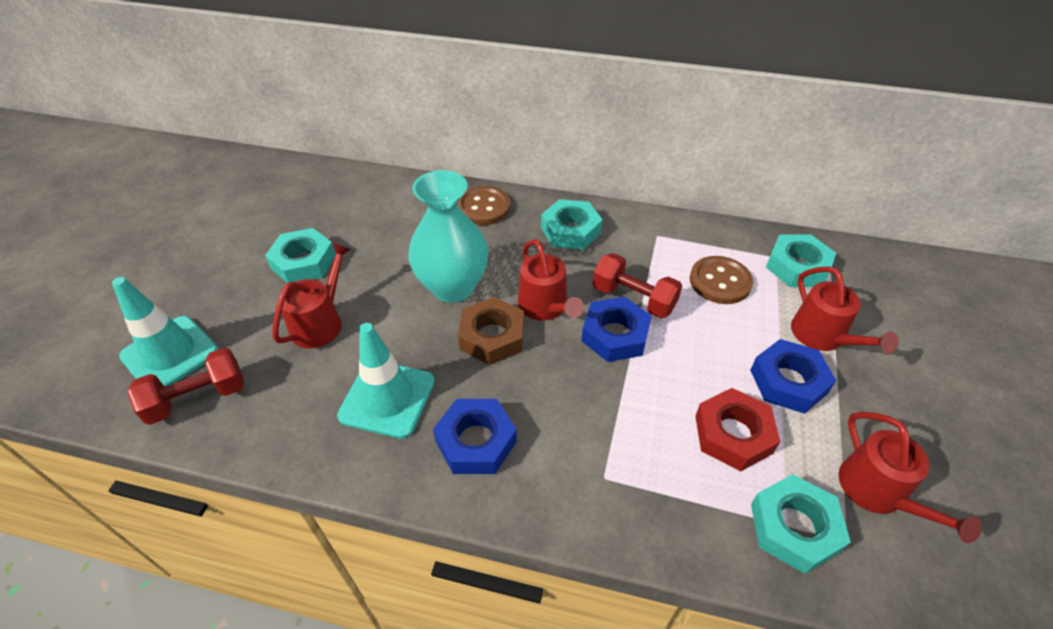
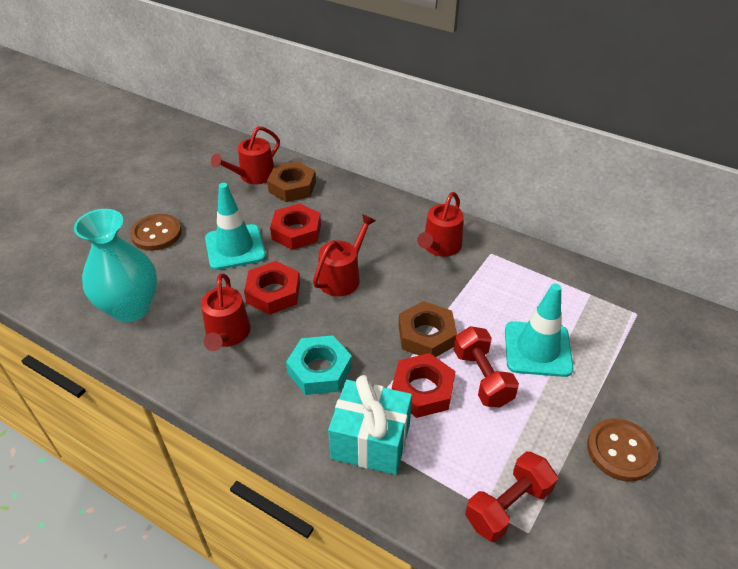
blue nut: 3 -> 0
brown nut: 1 -> 2
red nut: 1 -> 3
turquoise gift: 0 -> 1
turquoise nut: 4 -> 1

